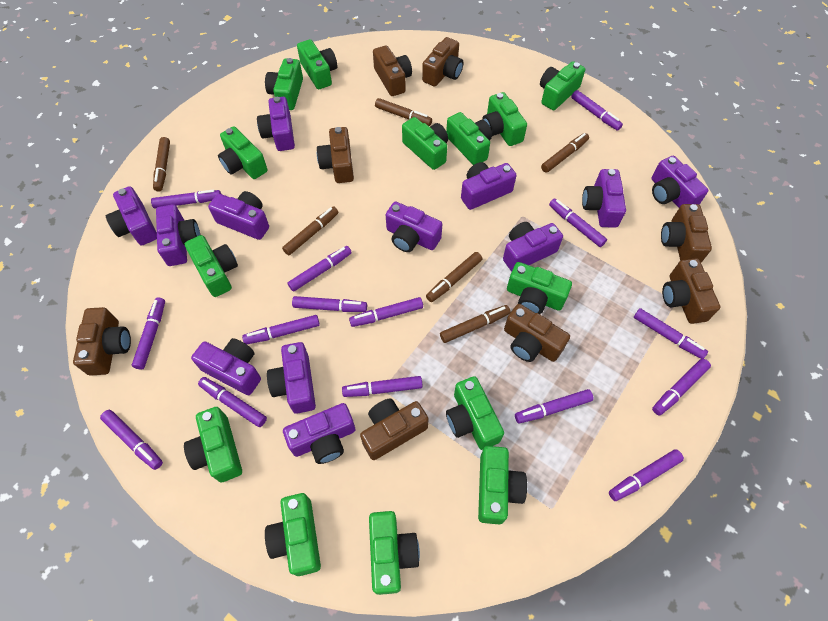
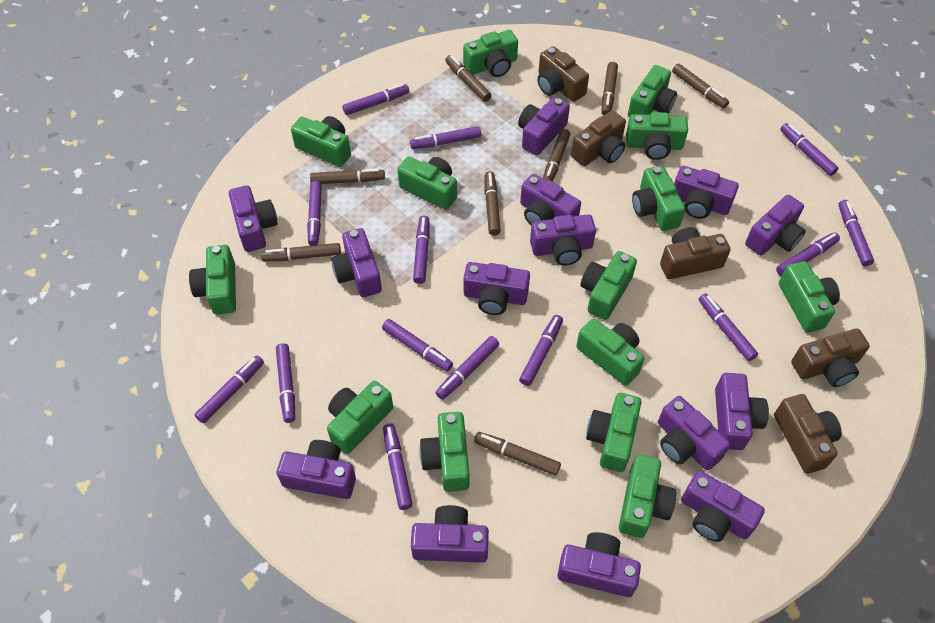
brown camera: 8 -> 5
brown marker: 6 -> 8
purple camera: 12 -> 14
purple marker: 15 -> 14

